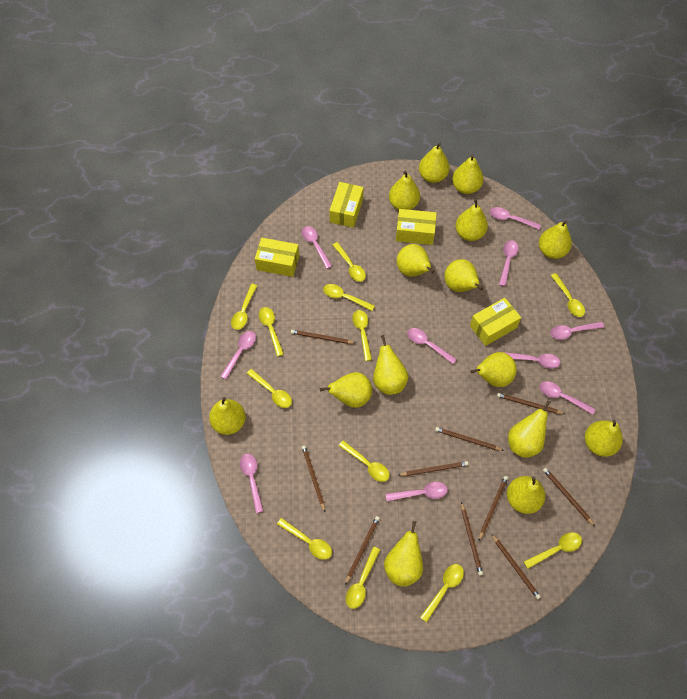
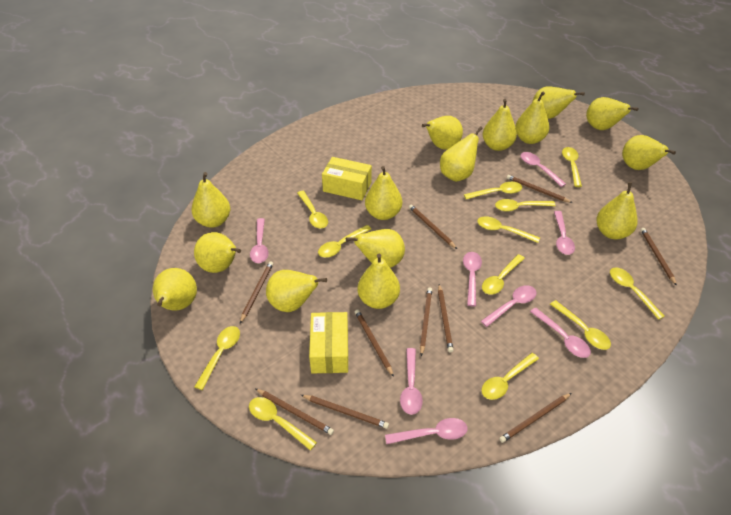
pink spoon: 10 -> 8
yellow box: 4 -> 2

